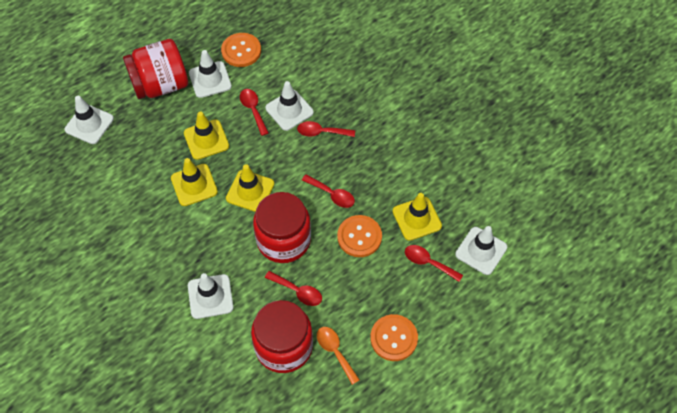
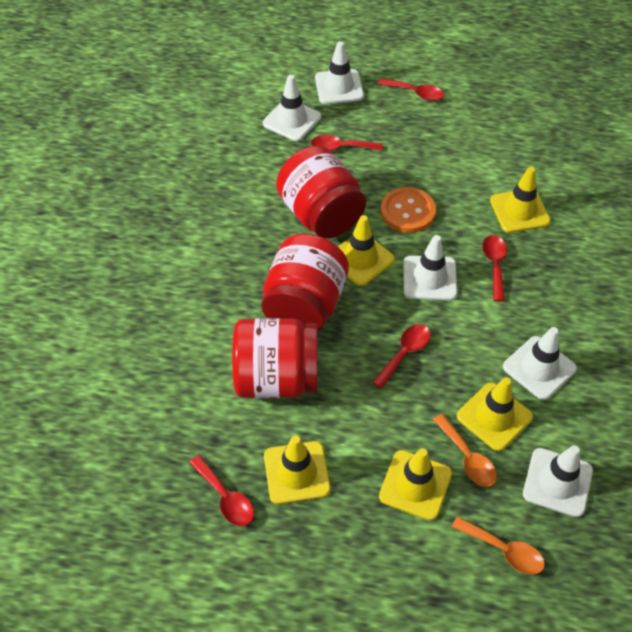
orange button: 3 -> 1
orange spoon: 1 -> 2
yellow traffic cone: 4 -> 5

